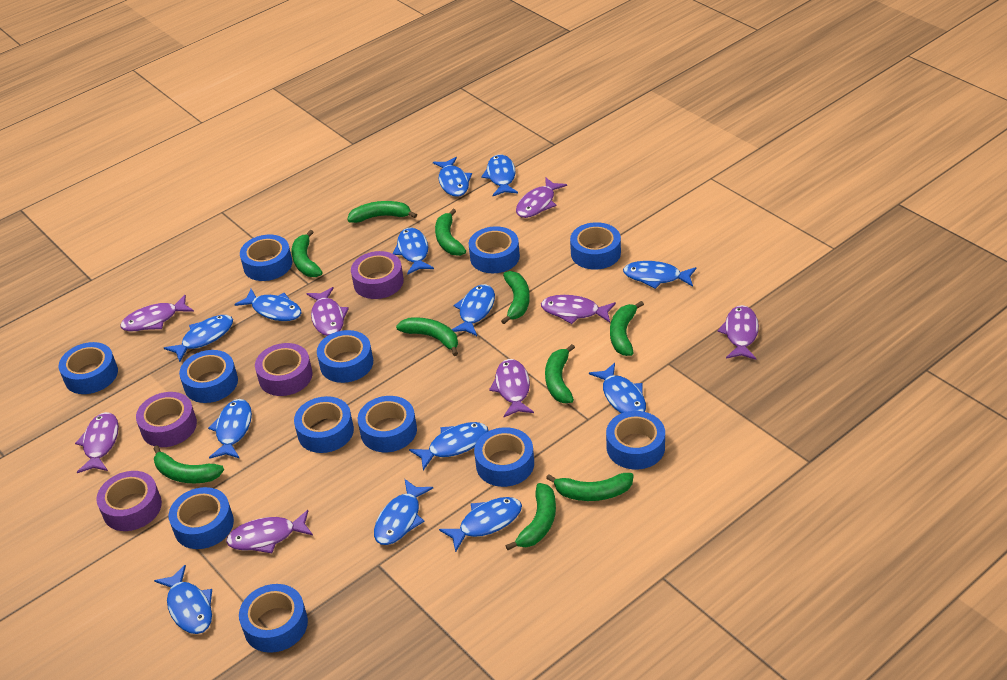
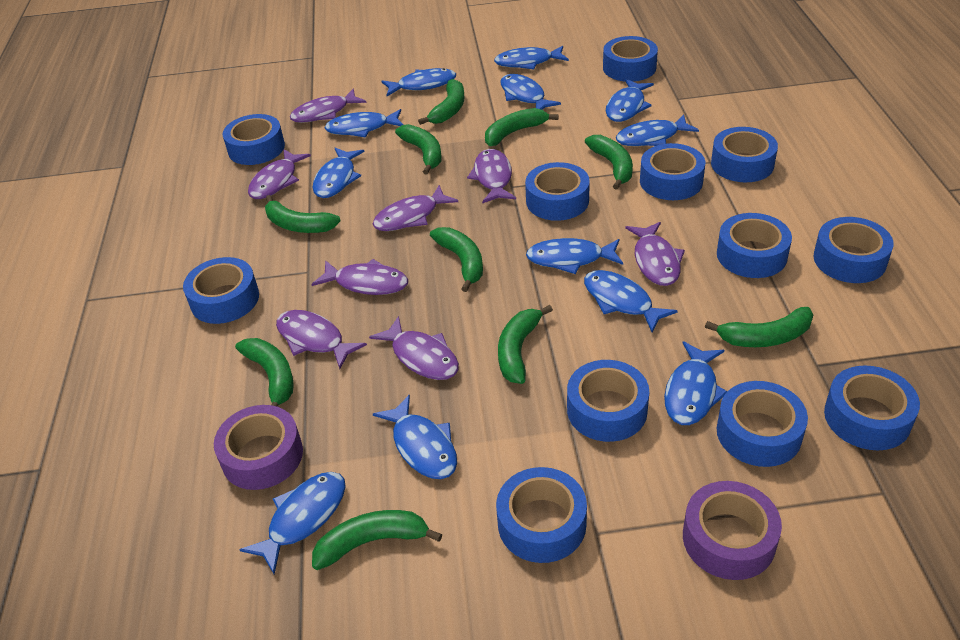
blue fish: 13 -> 12
purple tape: 4 -> 2

